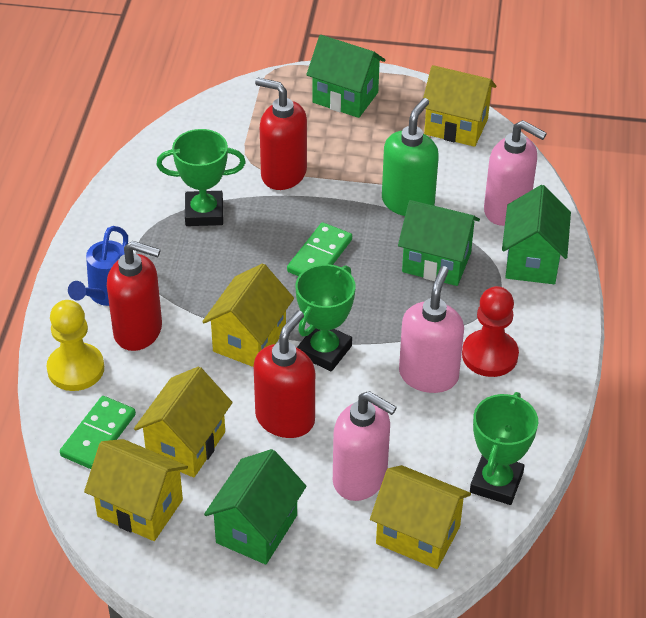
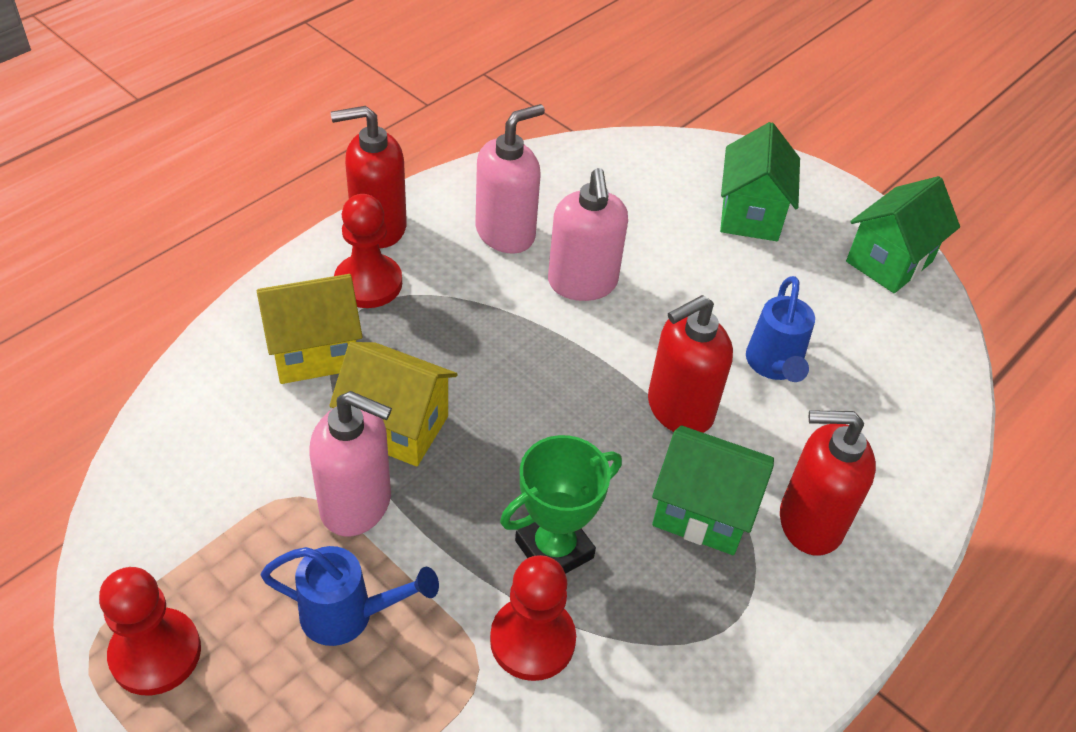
blue watering can: 1 -> 2
green domino: 2 -> 0
green house: 4 -> 3
green soap dispenser: 1 -> 0
green trophy: 3 -> 1
red pawn: 1 -> 3
yellow house: 5 -> 2
yellow pawn: 1 -> 0

